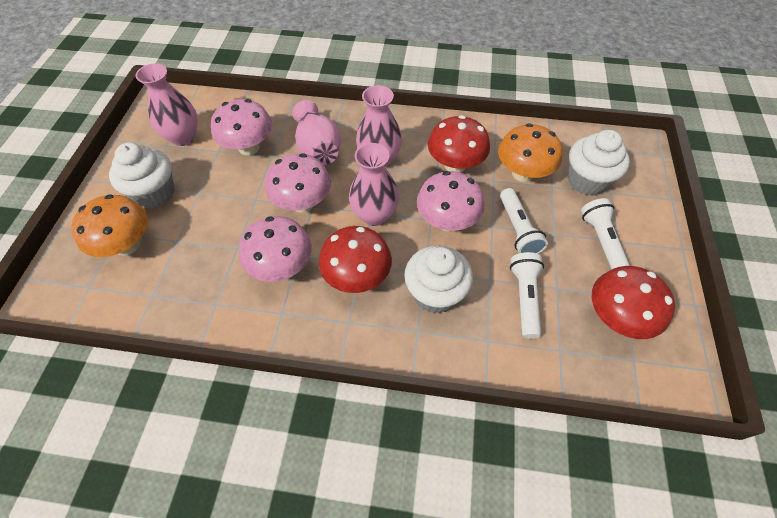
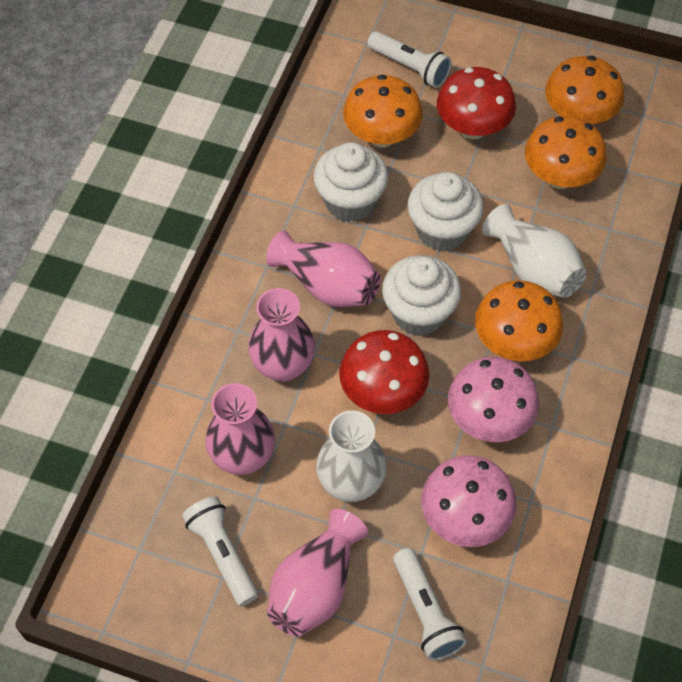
orange mushroom: 2 -> 4
pink mushroom: 4 -> 2
red mushroom: 3 -> 2
white vase: 0 -> 2

